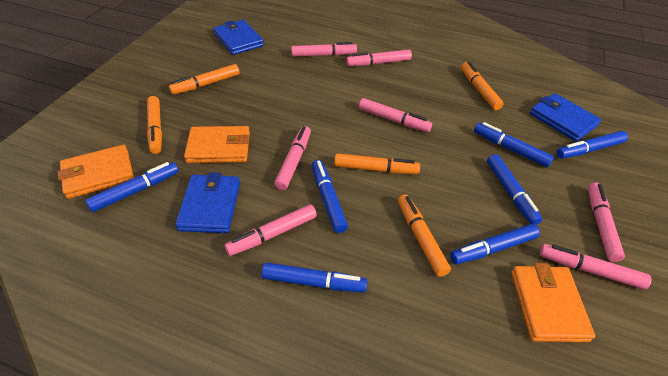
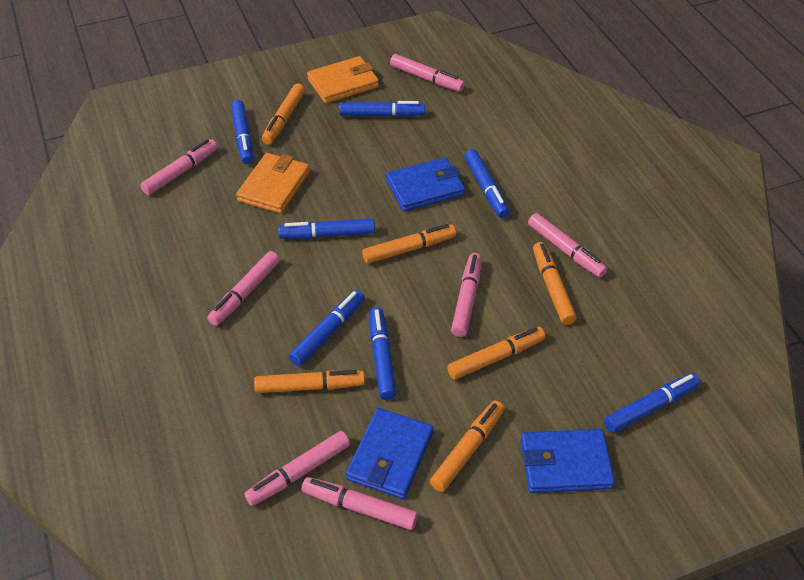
orange marker: 5 -> 6
orange wallet: 3 -> 2

